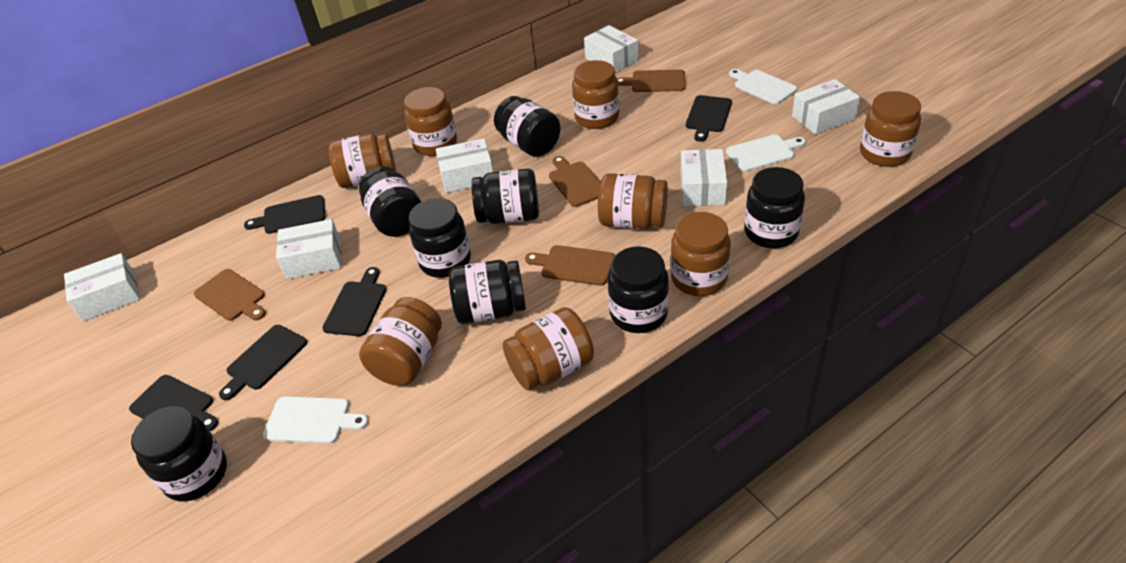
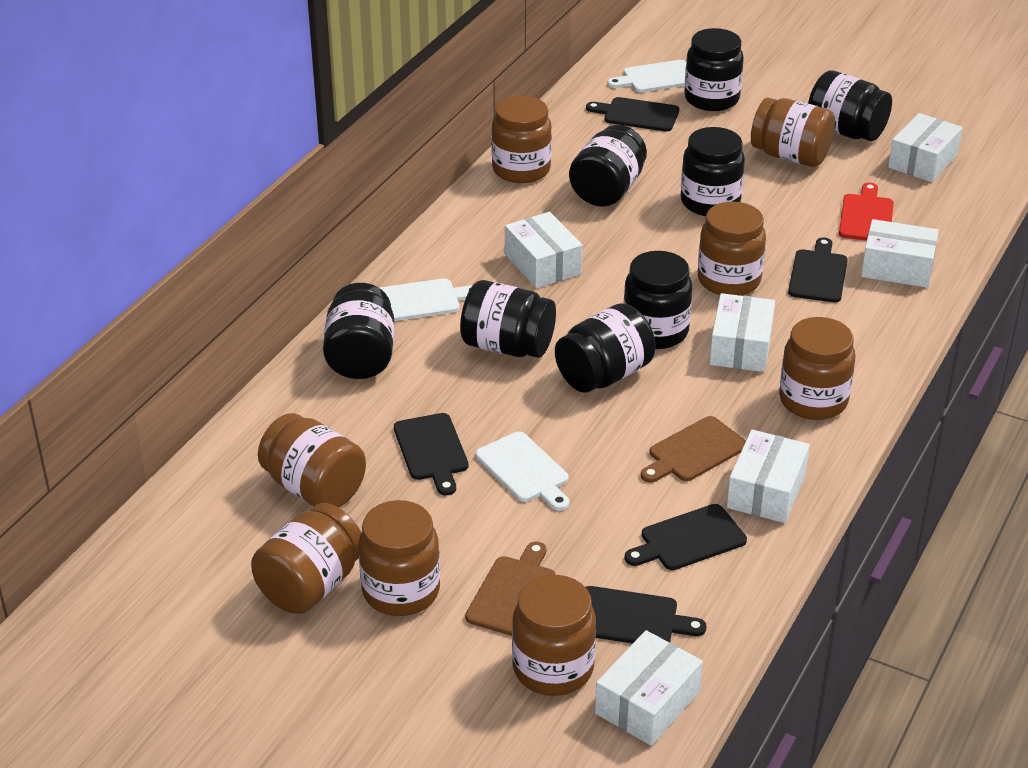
brown cutting board: 4 -> 2
red cutting board: 0 -> 1

